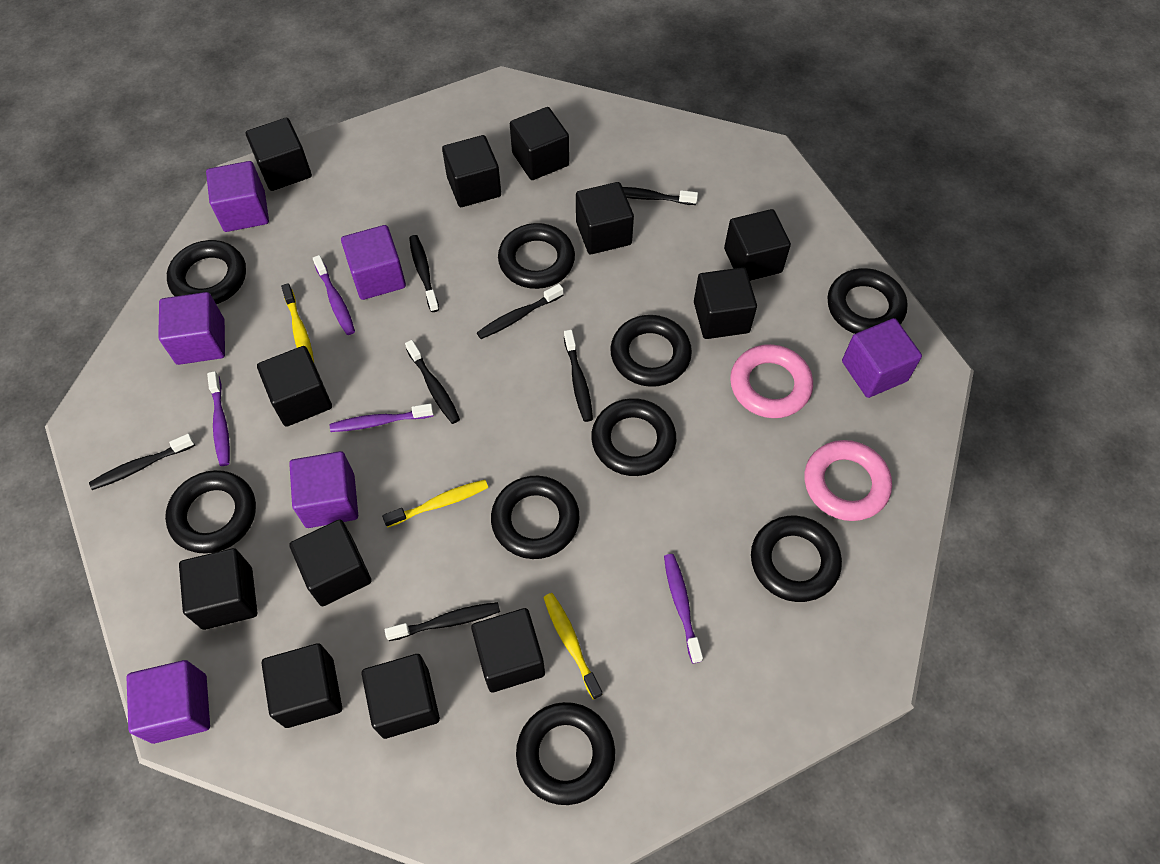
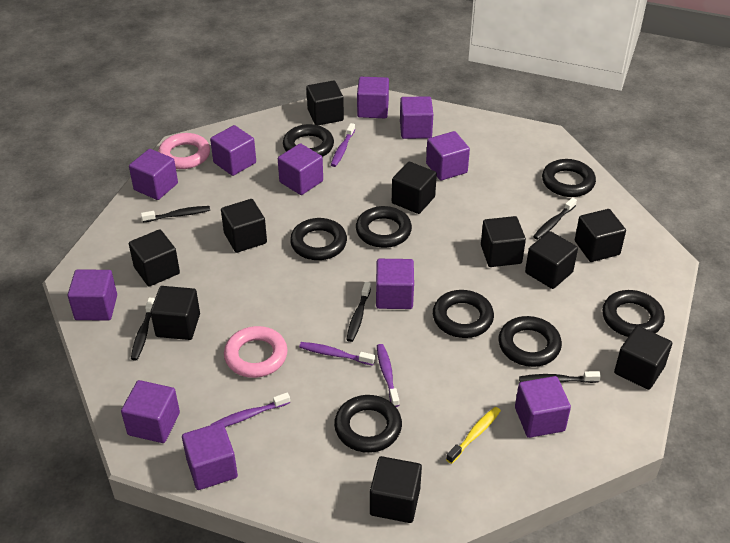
black cube: 12 -> 10
black ring: 9 -> 8
black toothbrush: 7 -> 5
purple cube: 6 -> 11
yellow toothbrush: 3 -> 1

